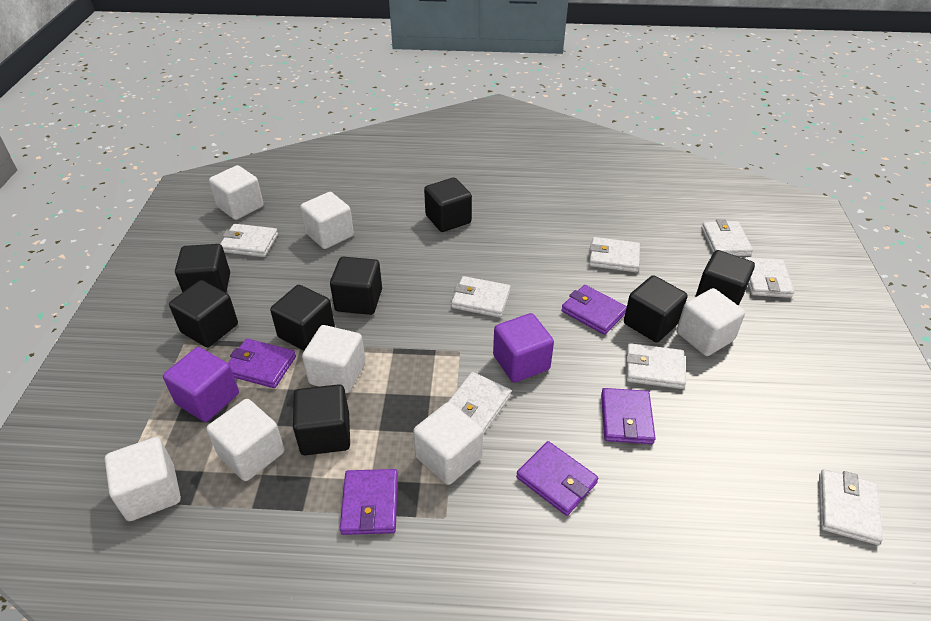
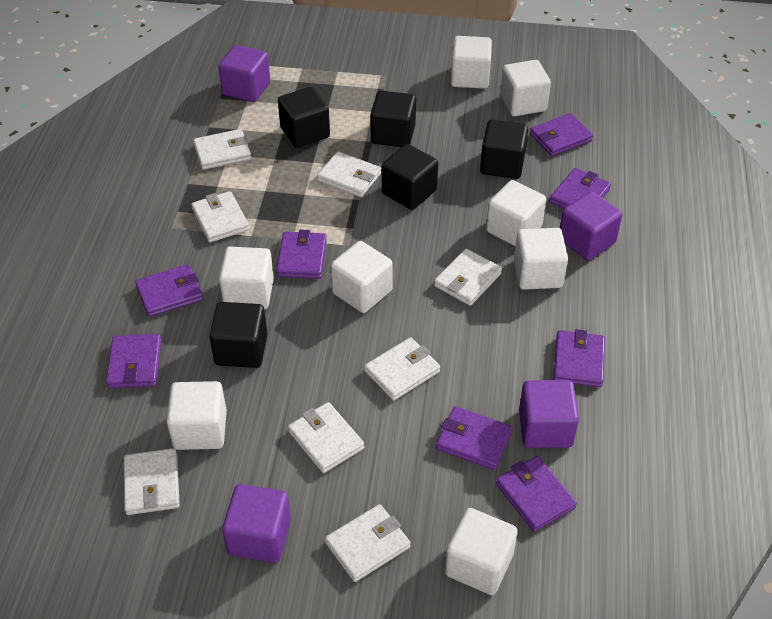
black cube: 8 -> 5
purple cube: 2 -> 4
purple wallet: 5 -> 8
white cube: 7 -> 8

